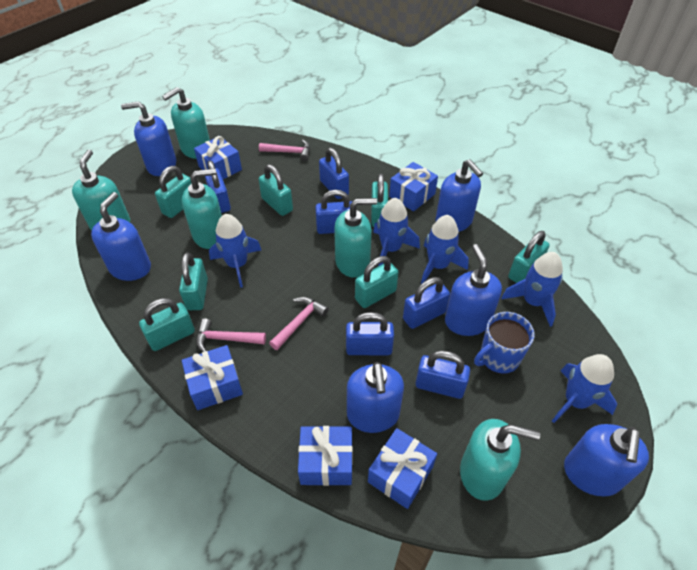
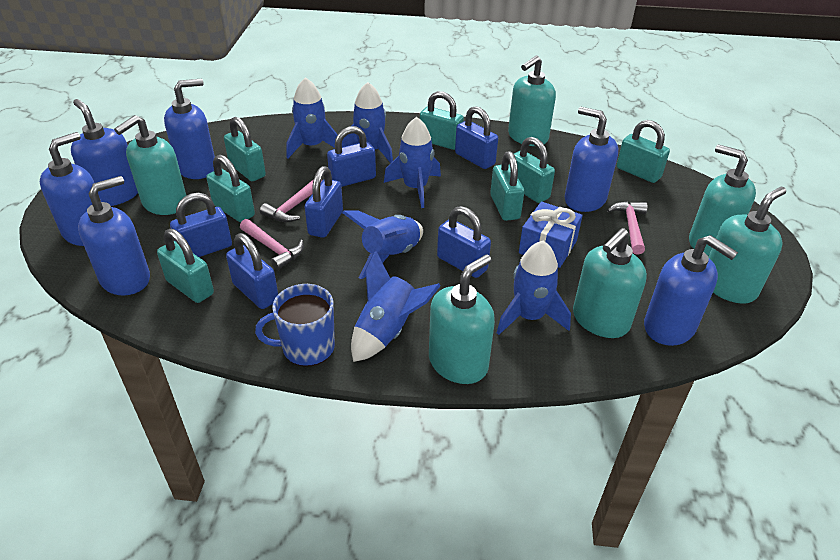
blue gift: 5 -> 1
blue rocket: 5 -> 6
turquoise soap dispenser: 5 -> 6

